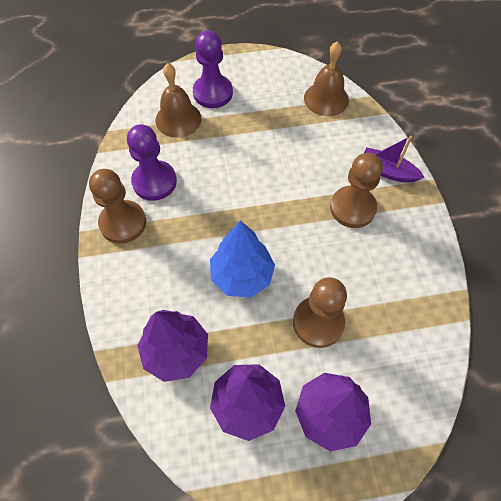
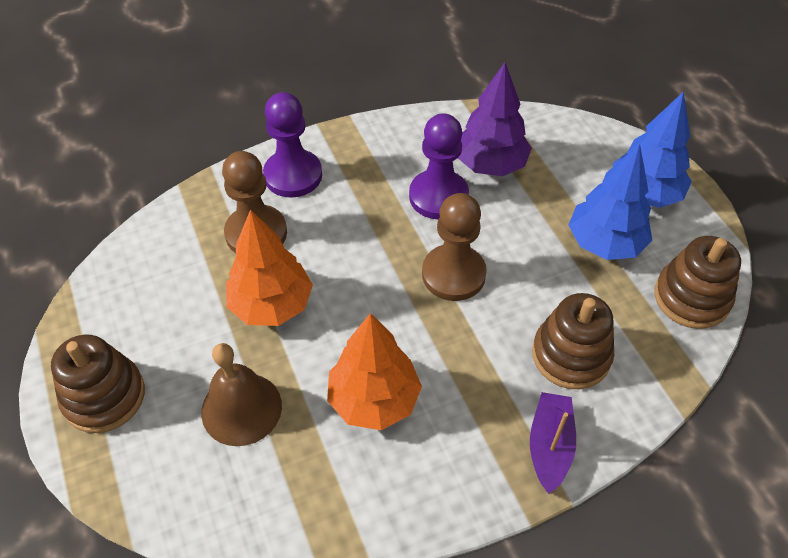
blue tree: 1 -> 2
brown bell: 2 -> 1
brown pawn: 3 -> 2
brown stacking toy: 0 -> 3
orange tree: 0 -> 2
purple tree: 3 -> 1

